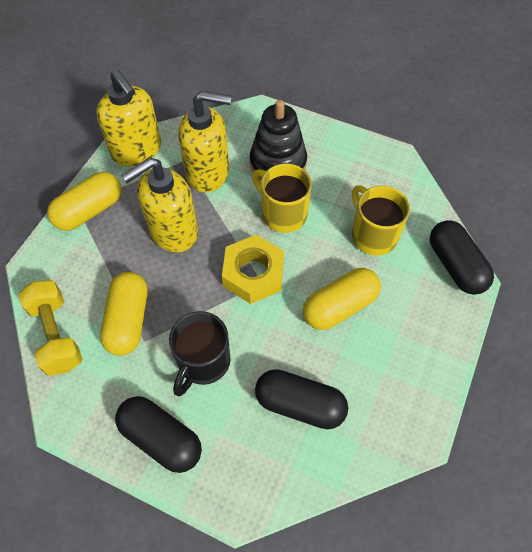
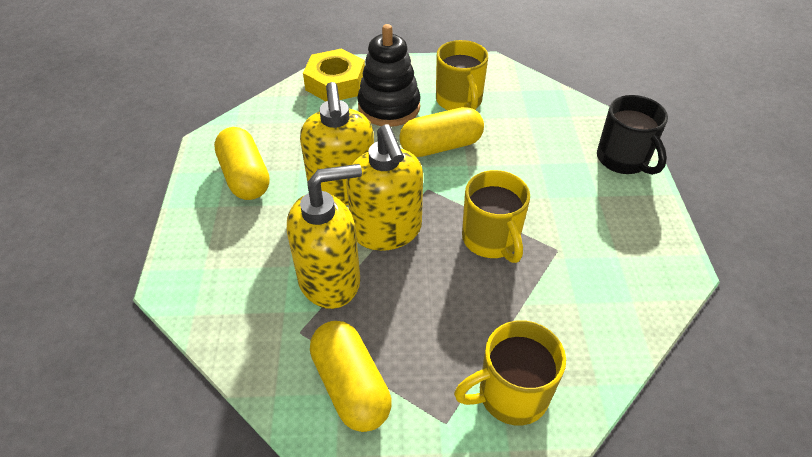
black capsule: 3 -> 0
yellow dumbbell: 1 -> 0
yellow mug: 2 -> 3

